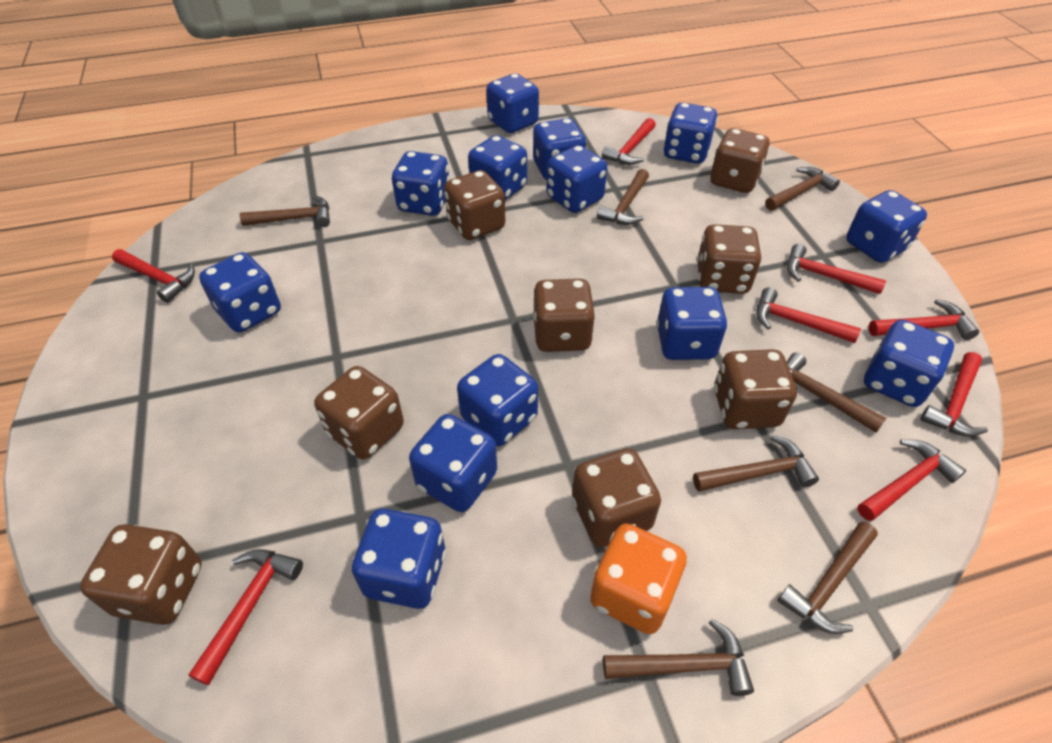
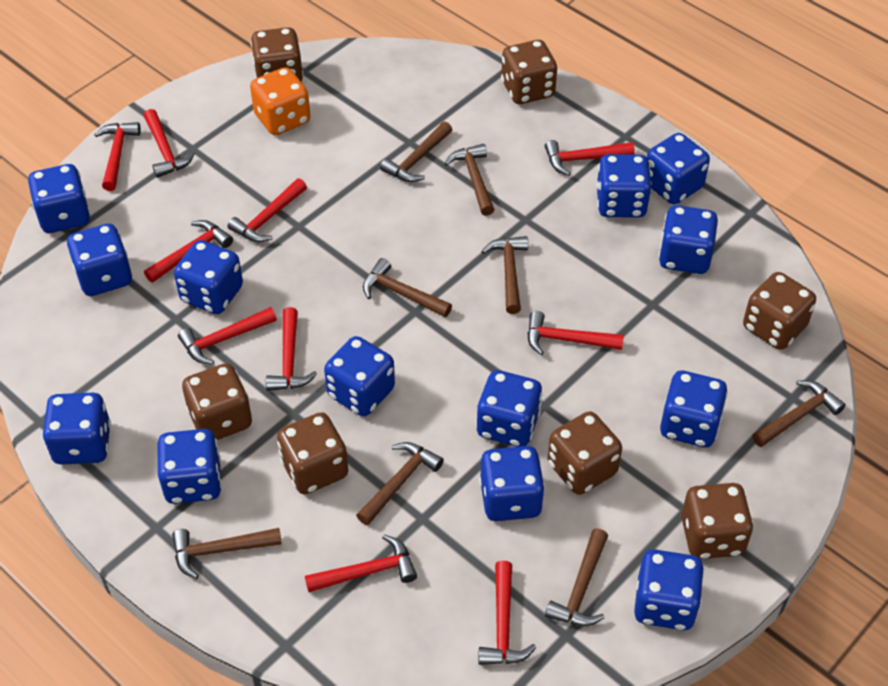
brown dice: 8 -> 7
brown hammer: 7 -> 8
red hammer: 8 -> 10

